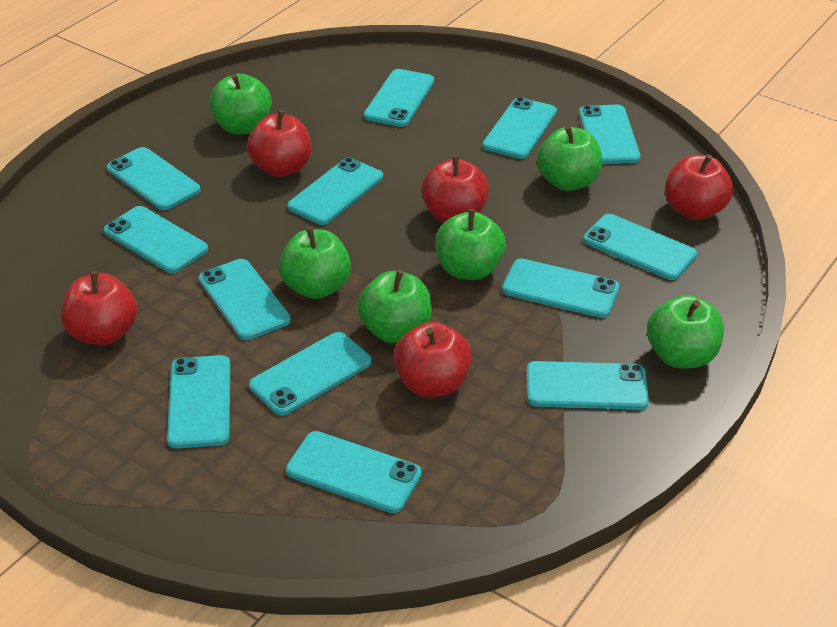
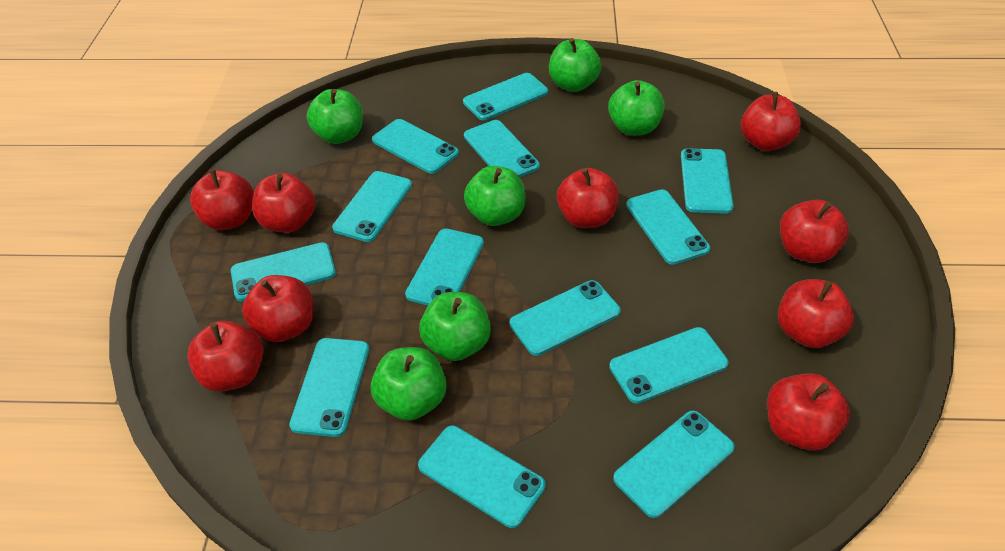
red apple: 5 -> 9

